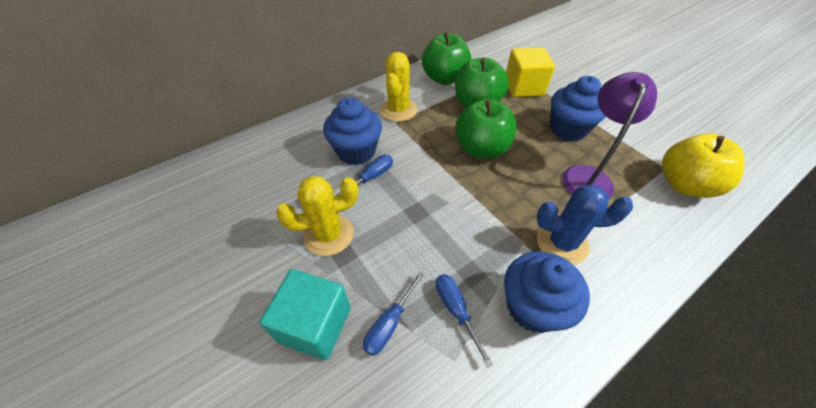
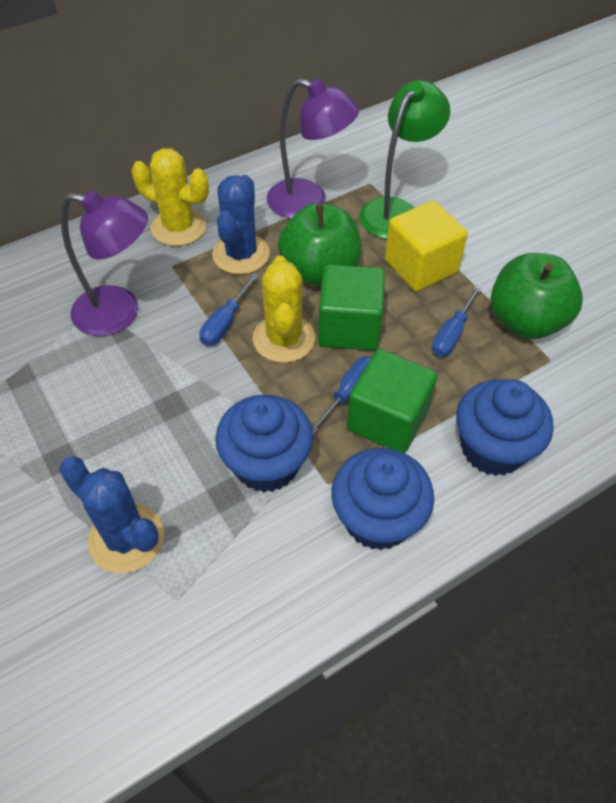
blue cactus: 1 -> 2
green apple: 3 -> 2
green cube: 0 -> 2
green lamp: 0 -> 1
purple lamp: 1 -> 2
turquoise cube: 1 -> 0
yellow apple: 1 -> 0

